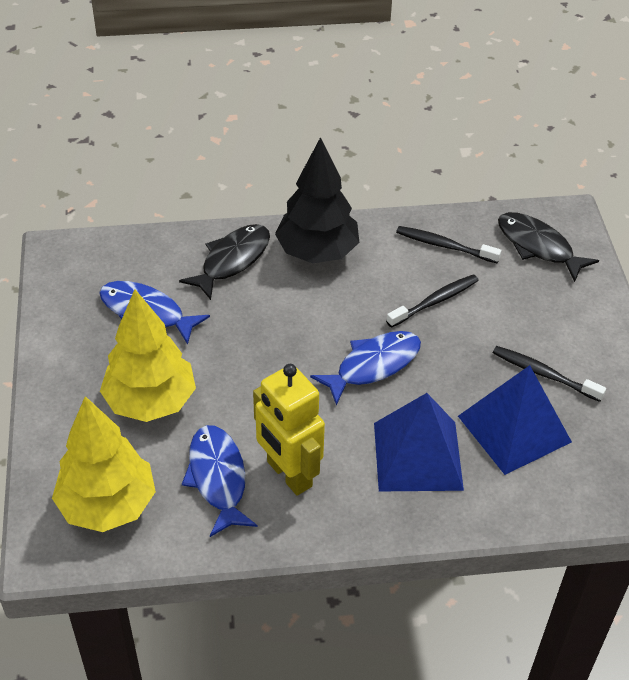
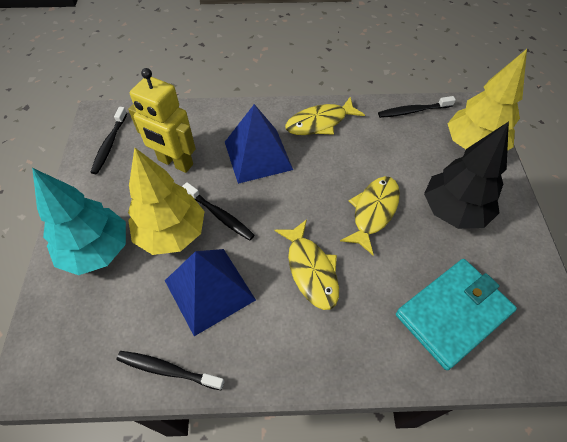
black fish: 2 -> 0
black toothbrush: 3 -> 4
blue fish: 3 -> 0
turquoise tree: 0 -> 1
turquoise wallet: 0 -> 1
yellow fish: 0 -> 3

